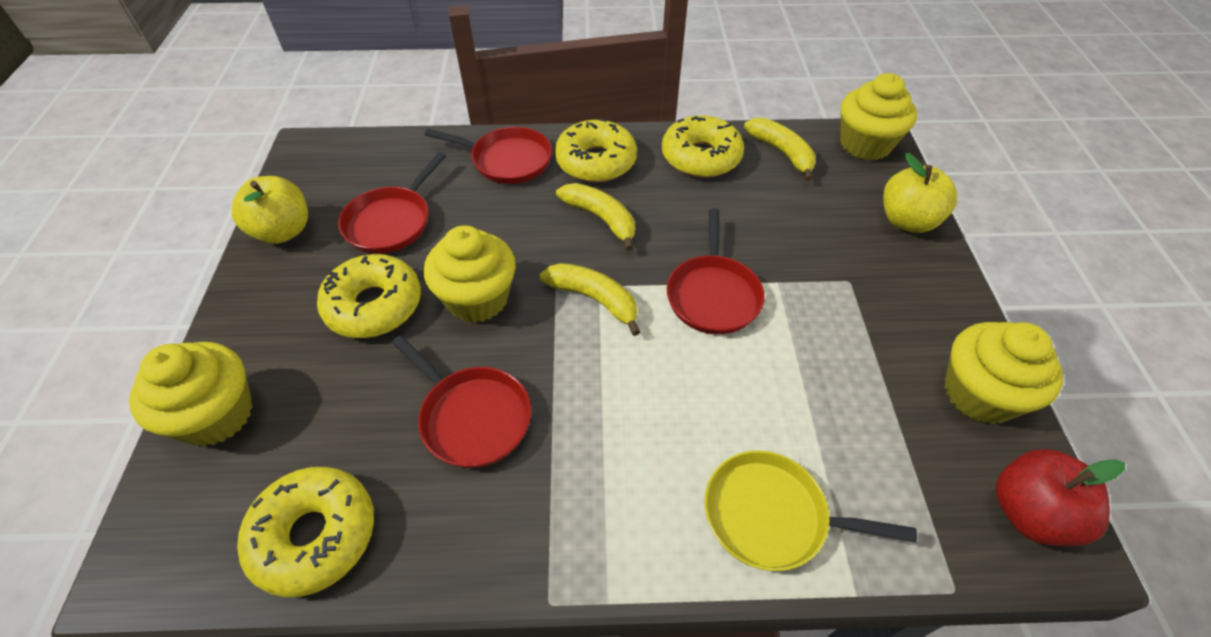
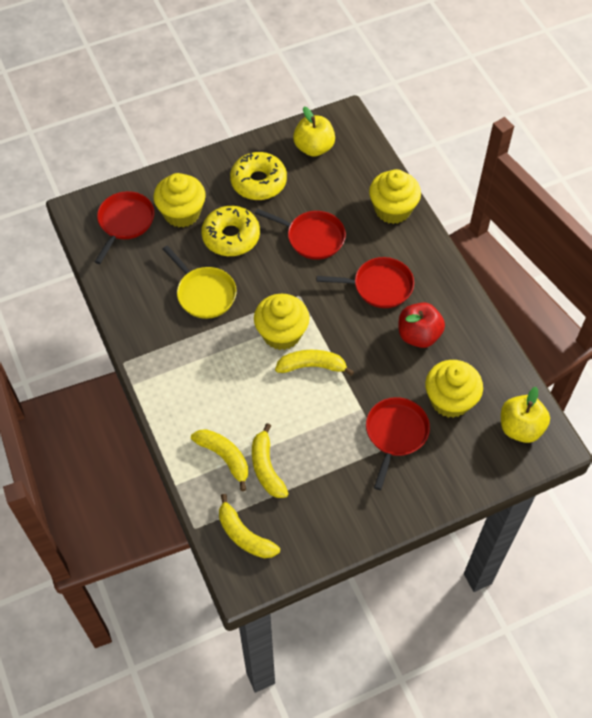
yellow banana: 3 -> 4
yellow donut: 4 -> 2

